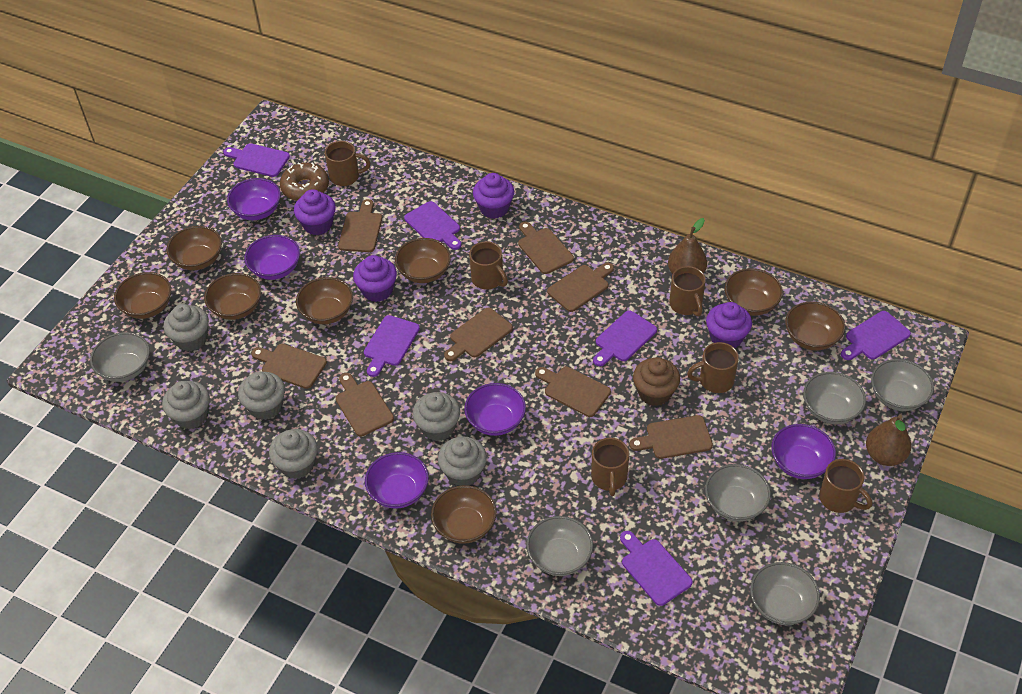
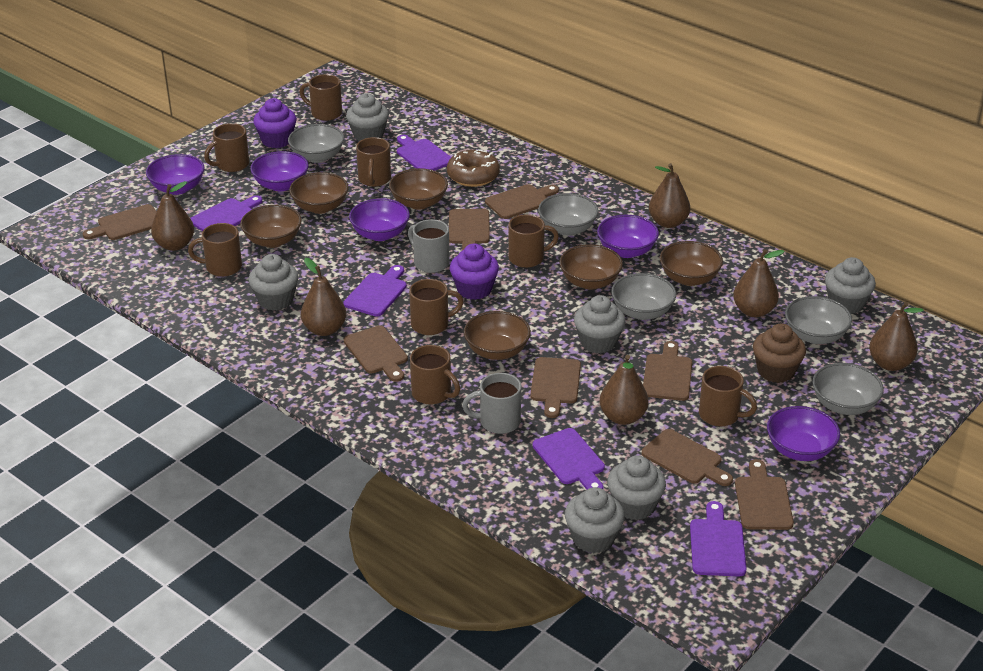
brown bowl: 8 -> 6
brown mug: 6 -> 8
brown pear: 2 -> 6
grey bowl: 6 -> 5
grey mug: 0 -> 2
purple cupcake: 4 -> 2
purple cutting board: 6 -> 5

